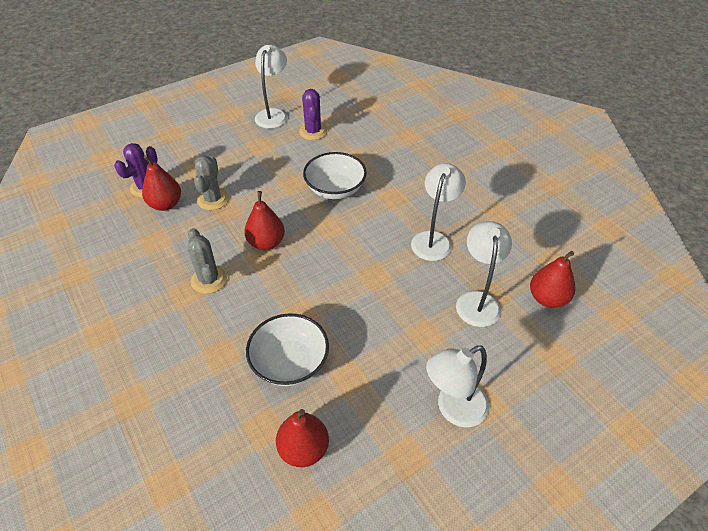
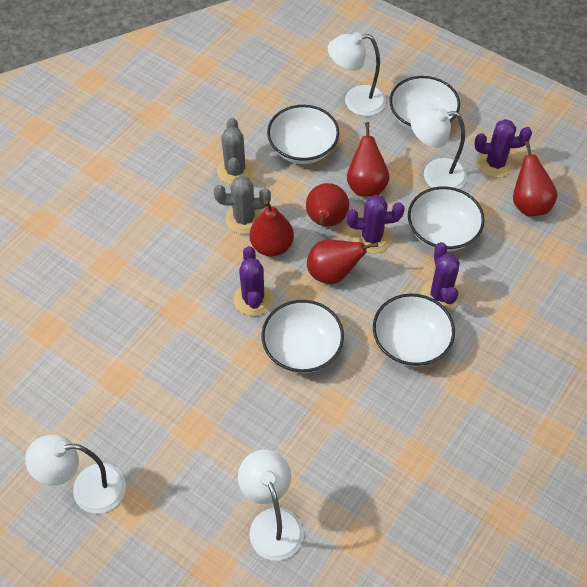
purple cactus: 2 -> 4
red pear: 4 -> 5
white bowl: 2 -> 5

